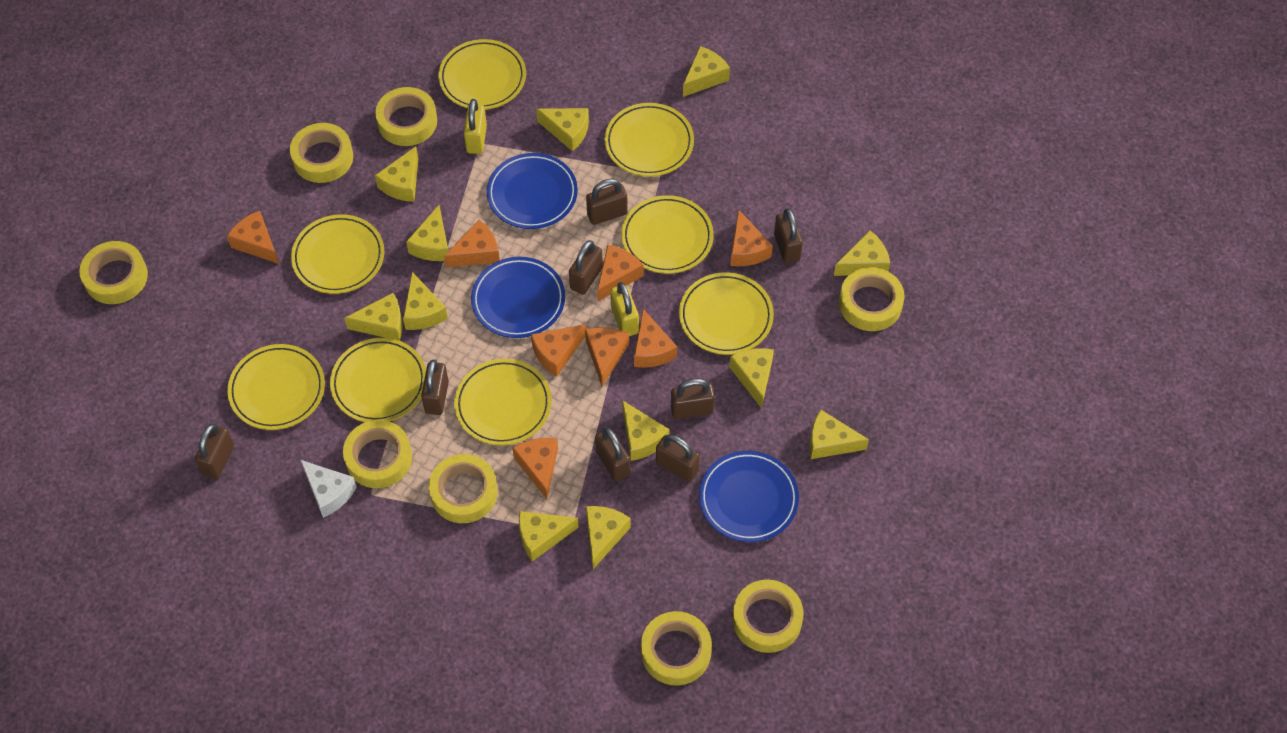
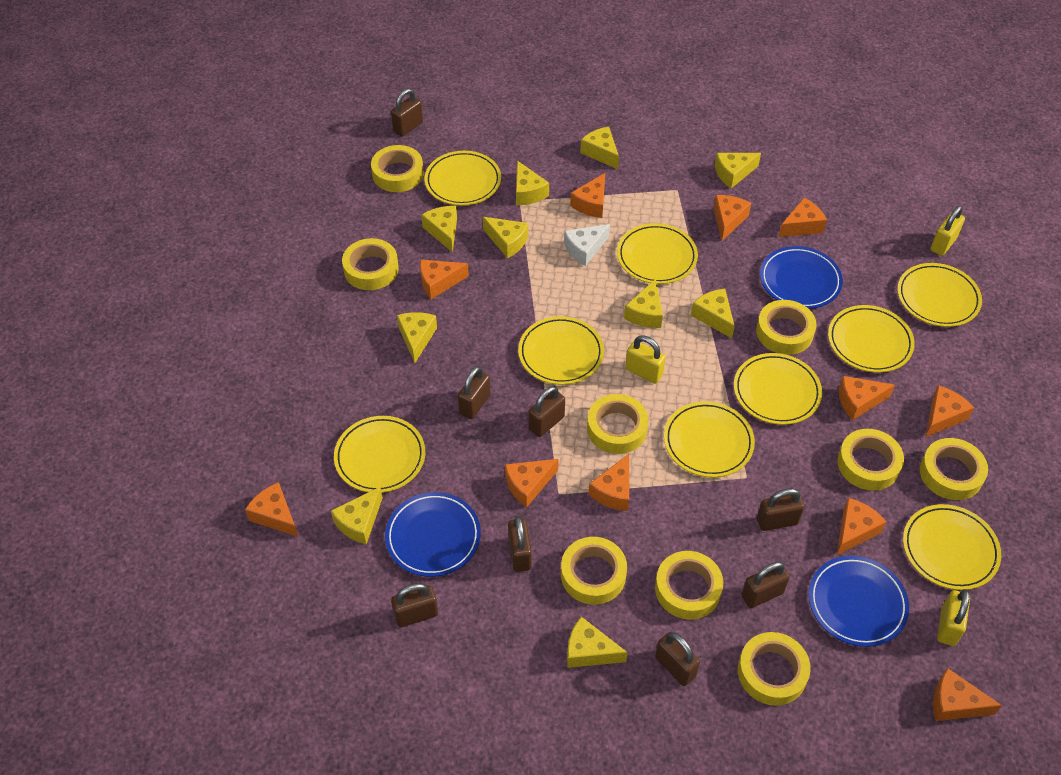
orange cheese: 8 -> 11
yellow cheese: 12 -> 10
yellow padlock: 2 -> 3
yellow plate: 8 -> 9
yellow tape: 8 -> 9

